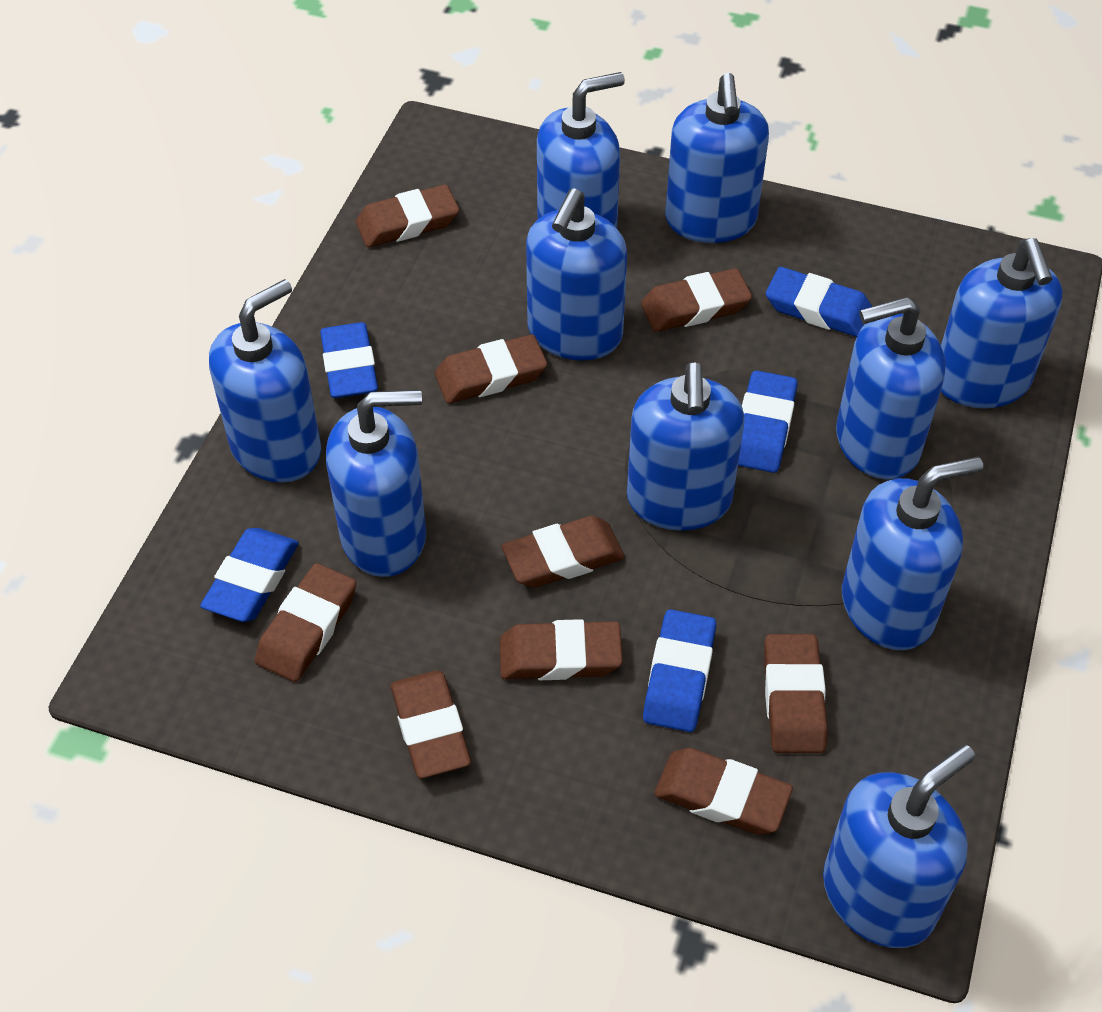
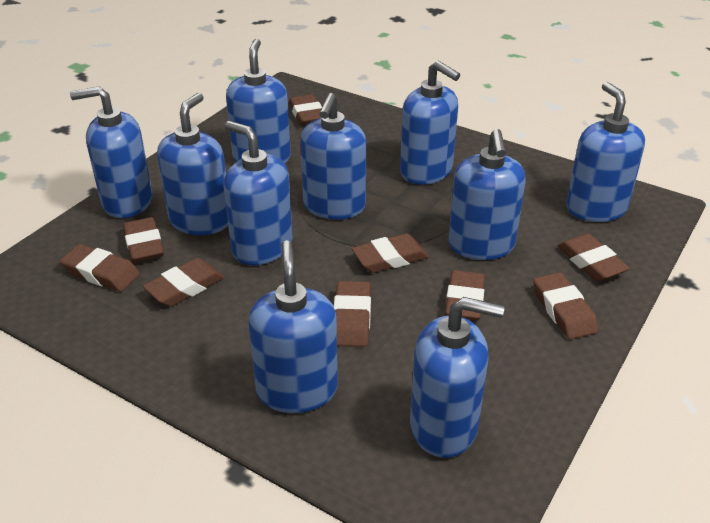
blue eraser: 5 -> 0

